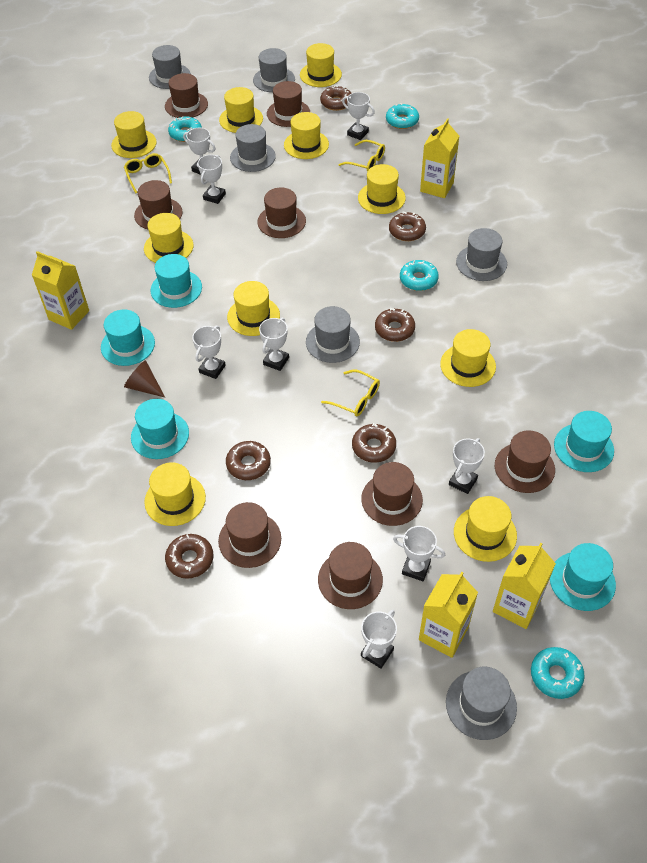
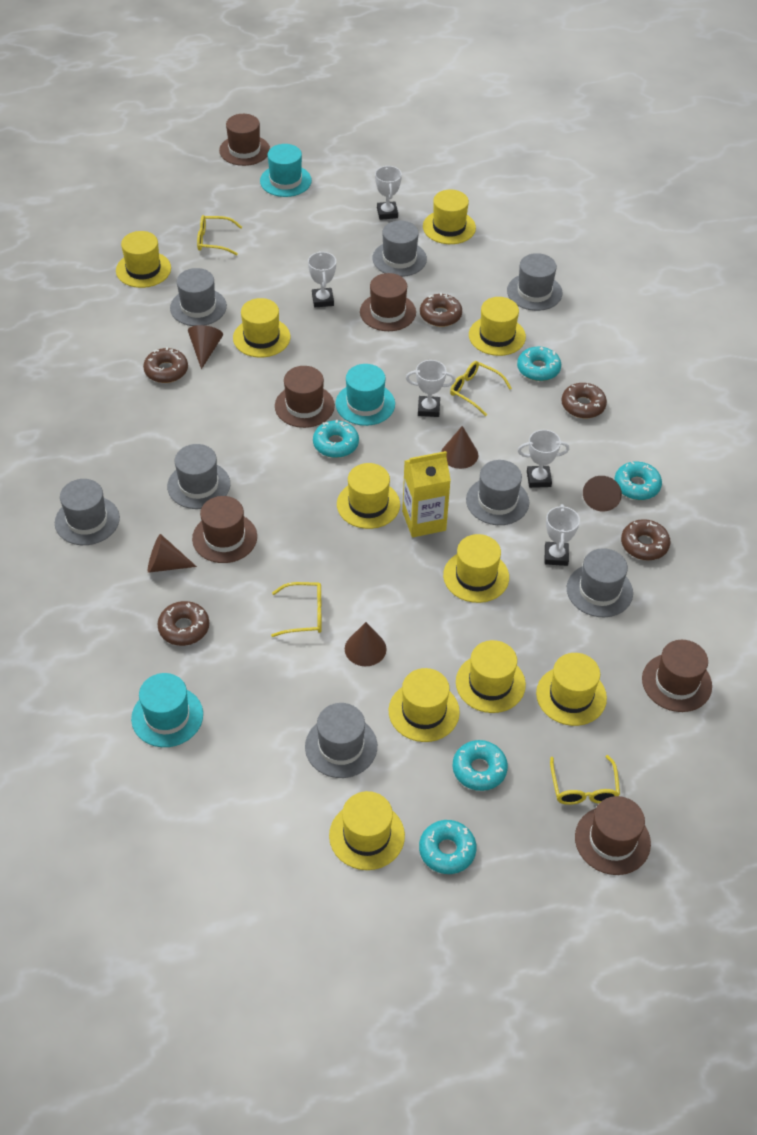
brown cone: 1 -> 5
brown donut: 6 -> 5
brown hat: 8 -> 6
grey hat: 6 -> 8
turquoise donut: 4 -> 5
turquoise hat: 5 -> 3
white trophy: 8 -> 5
yellow carton: 4 -> 1
yellow glasses: 3 -> 4

